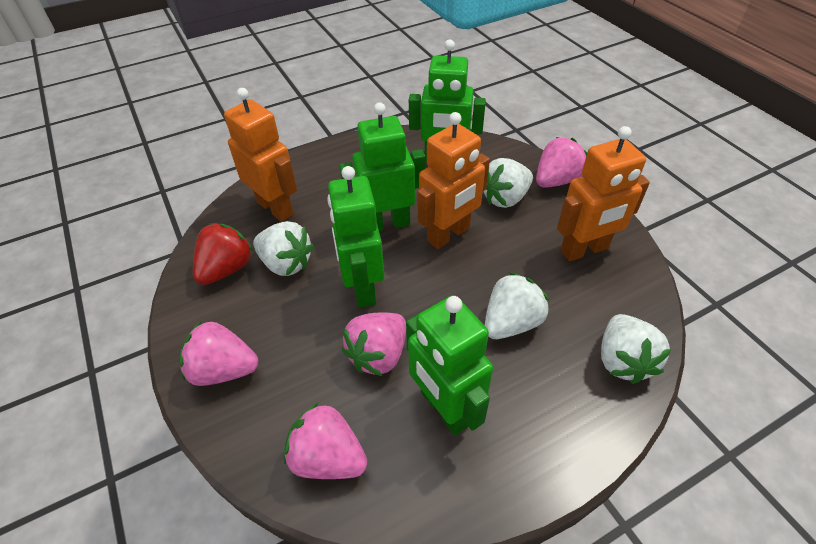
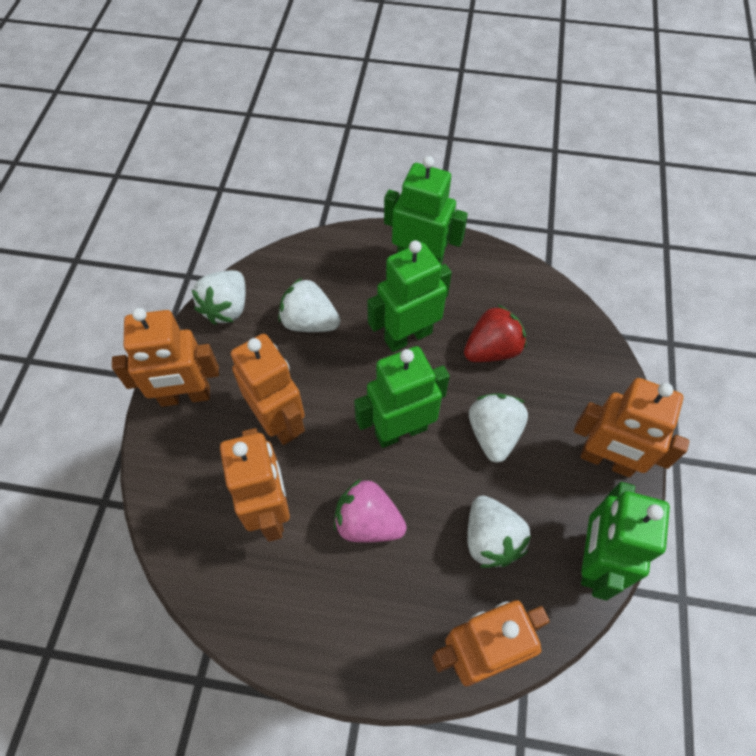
orange robot: 3 -> 5
pink strawberry: 4 -> 1

